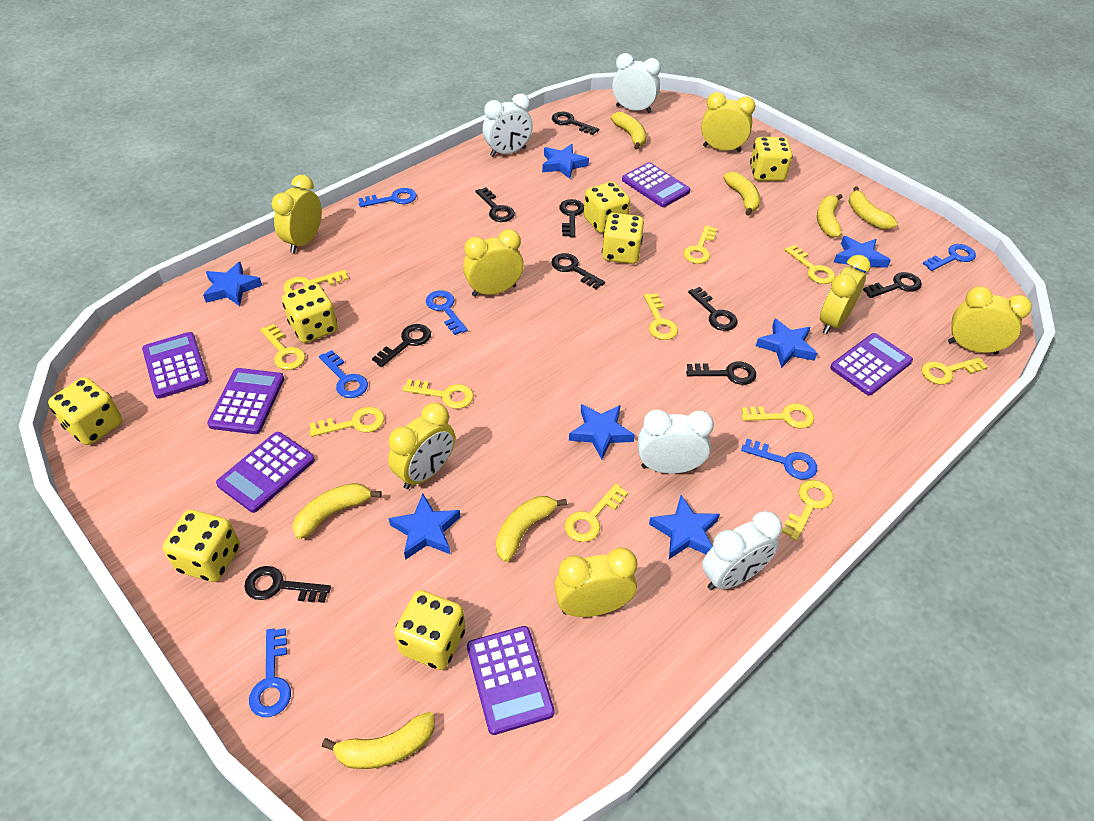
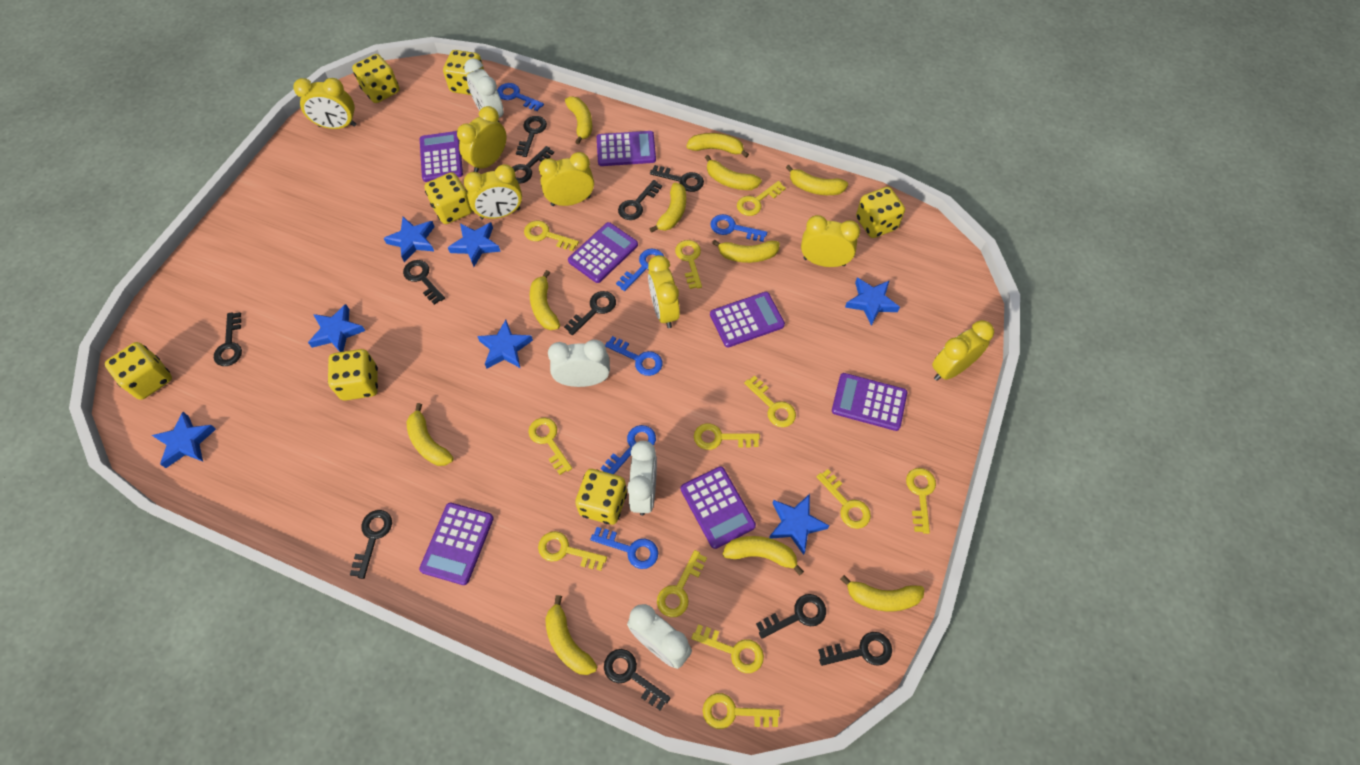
black key: 9 -> 11
purple calculator: 6 -> 7
yellow banana: 7 -> 11
yellow key: 11 -> 12

